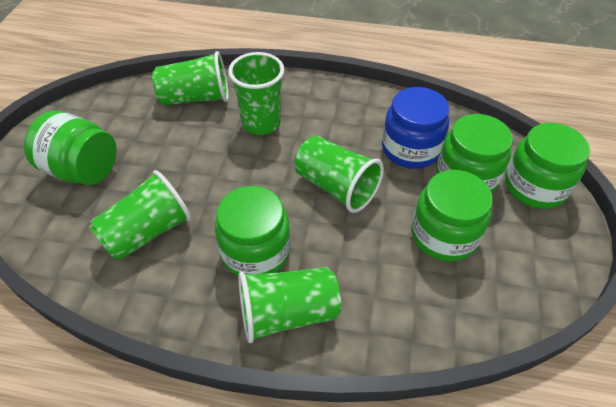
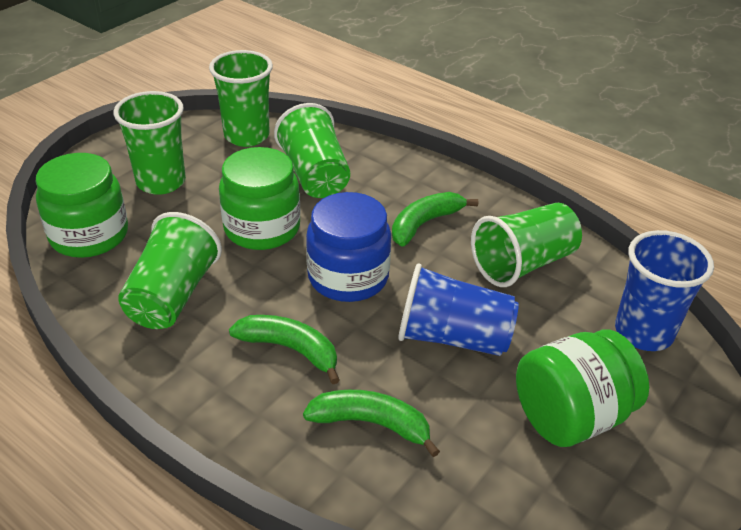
blue cup: 0 -> 2
green banana: 0 -> 3
green jar: 5 -> 3

